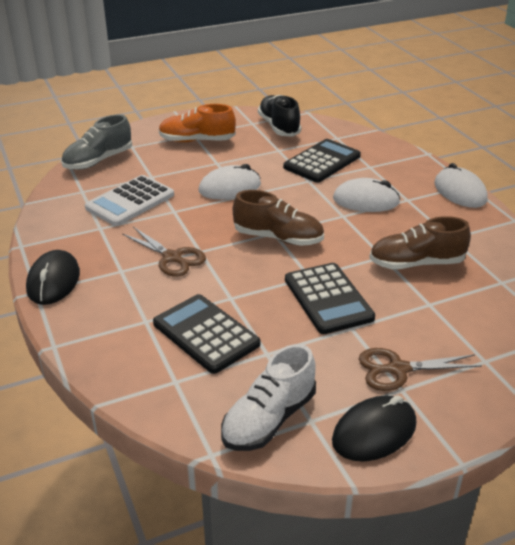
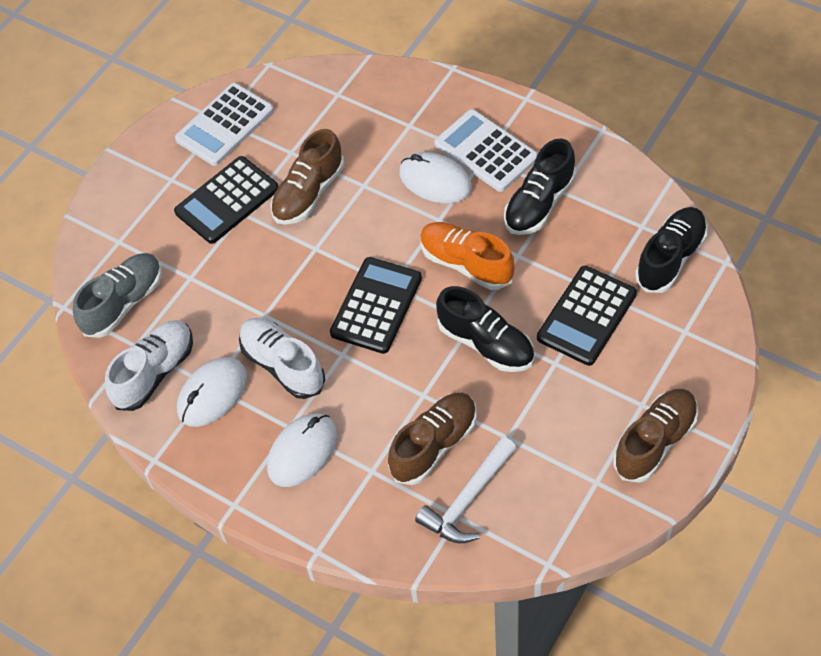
black mouse: 2 -> 0
black shoe: 1 -> 3
brown scissors: 2 -> 0
brown shoe: 2 -> 3
white calculator: 1 -> 2
white hammer: 0 -> 1
white shoe: 1 -> 2

